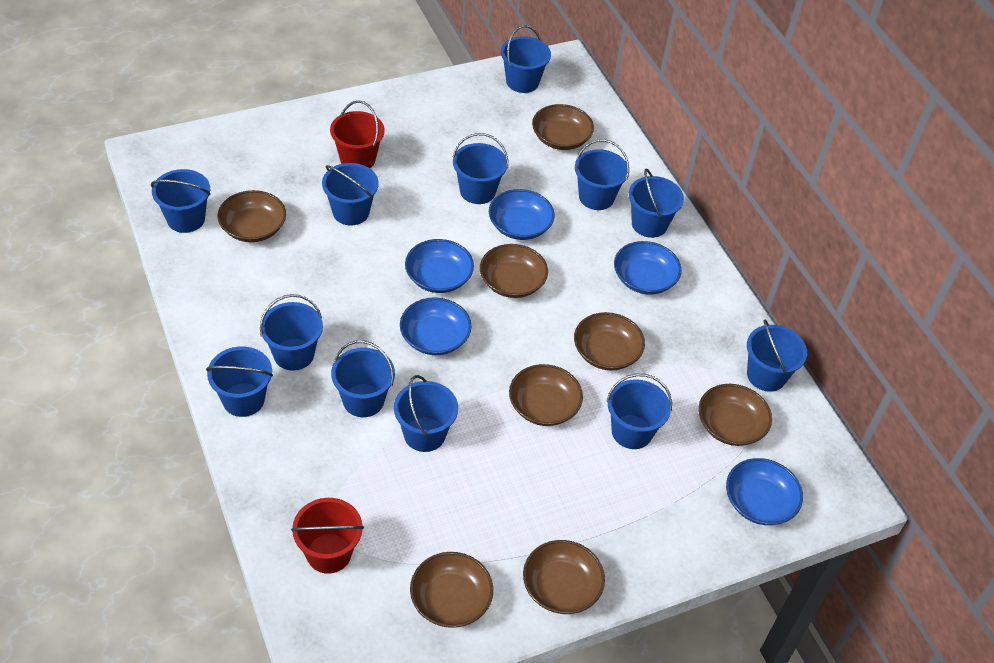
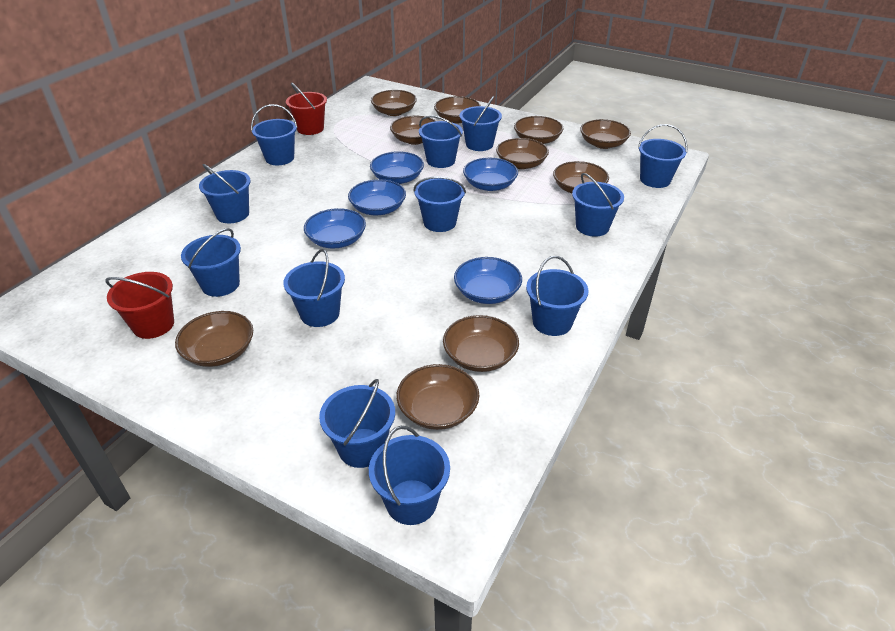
brown bowl: 8 -> 10

